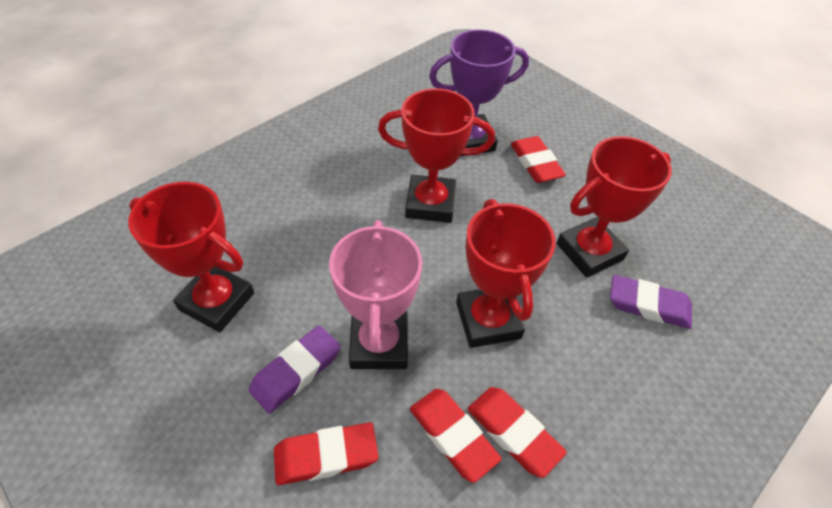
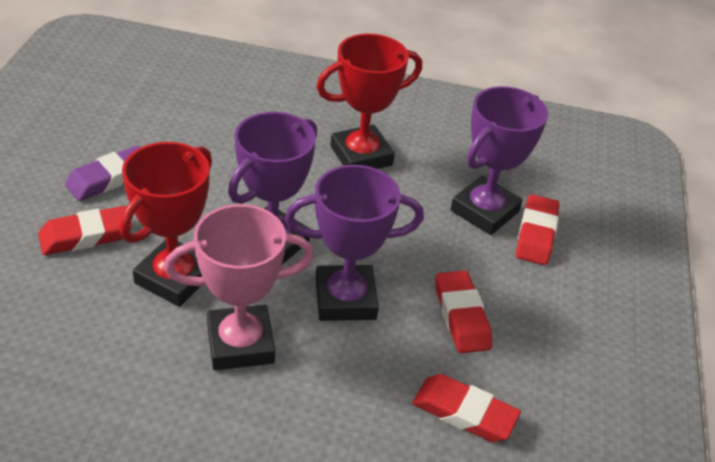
purple eraser: 2 -> 1
purple trophy: 1 -> 3
red trophy: 4 -> 2

